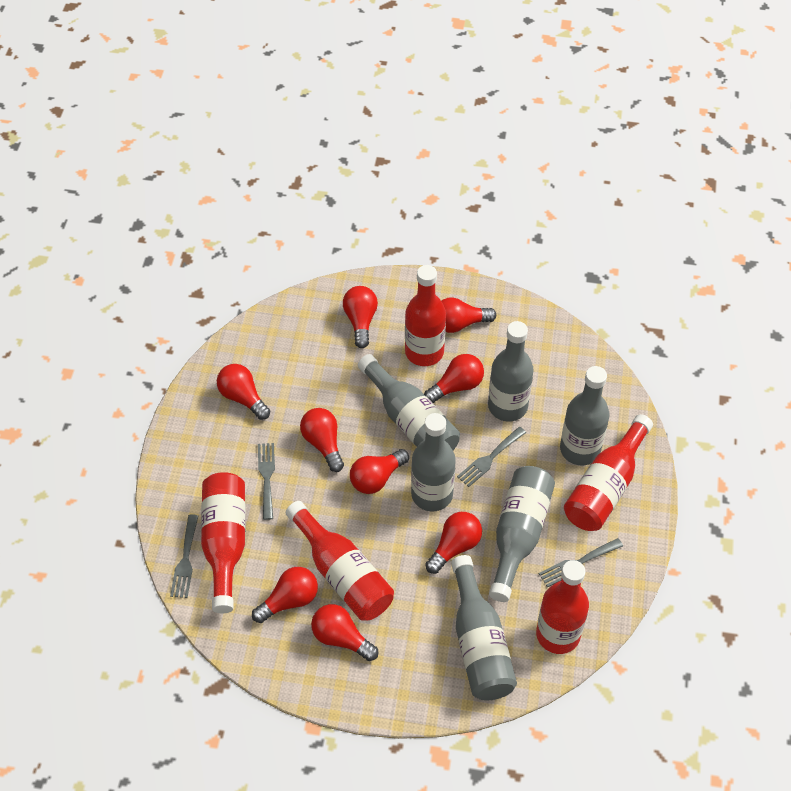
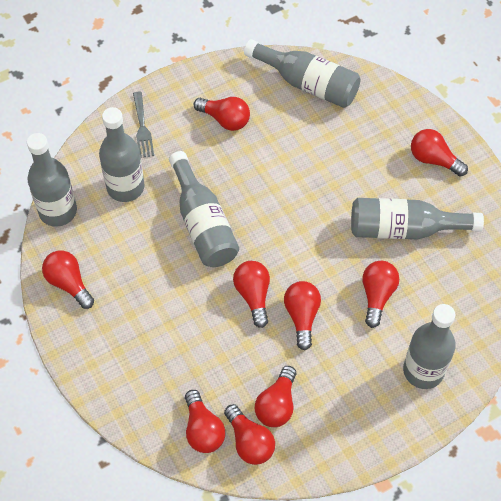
grey fork: 4 -> 1
red bottle: 5 -> 0

